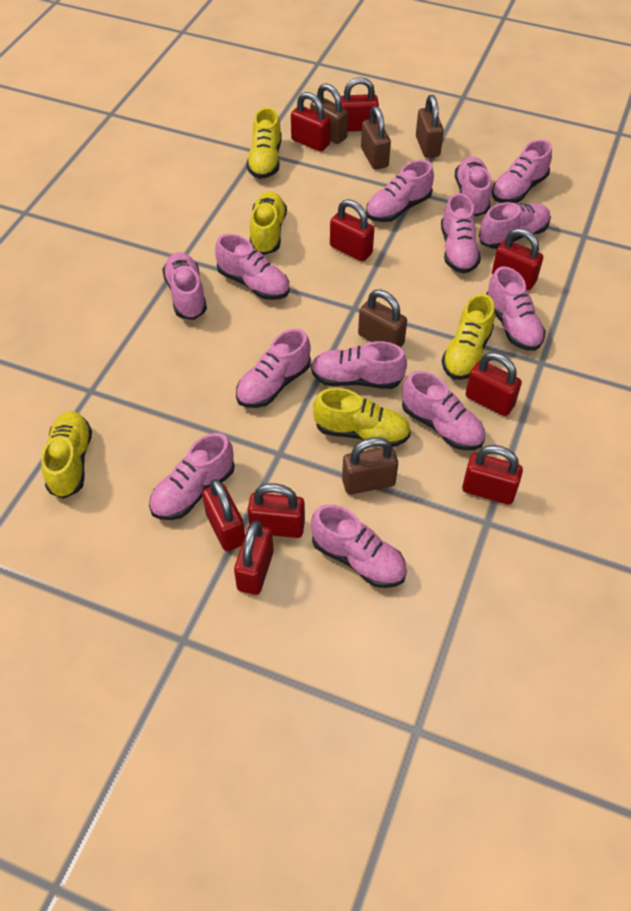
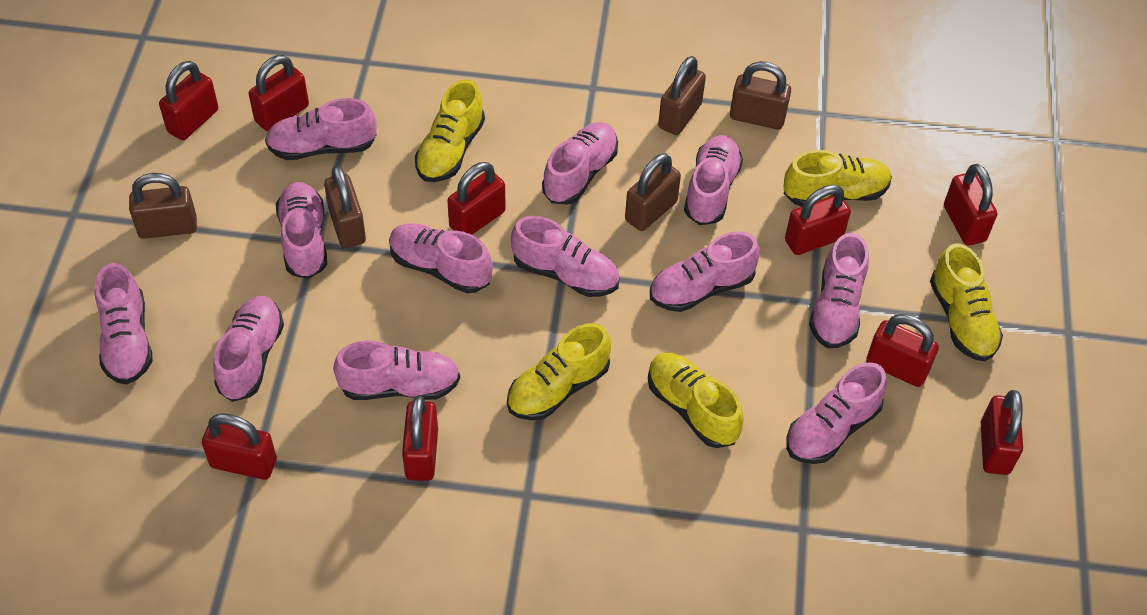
pink shoe: 13 -> 12

